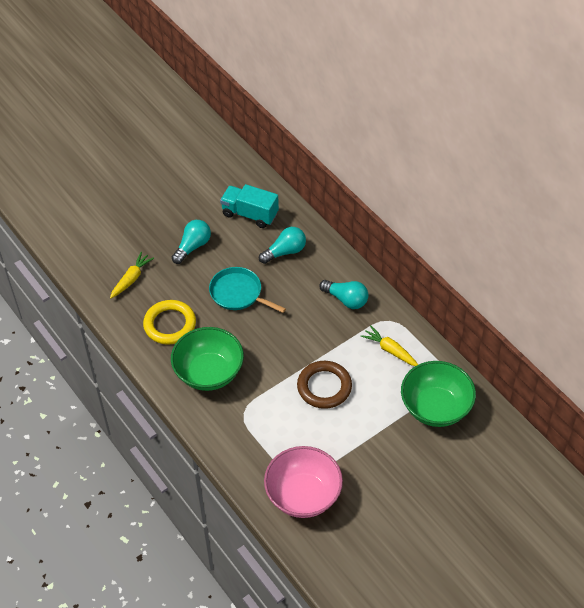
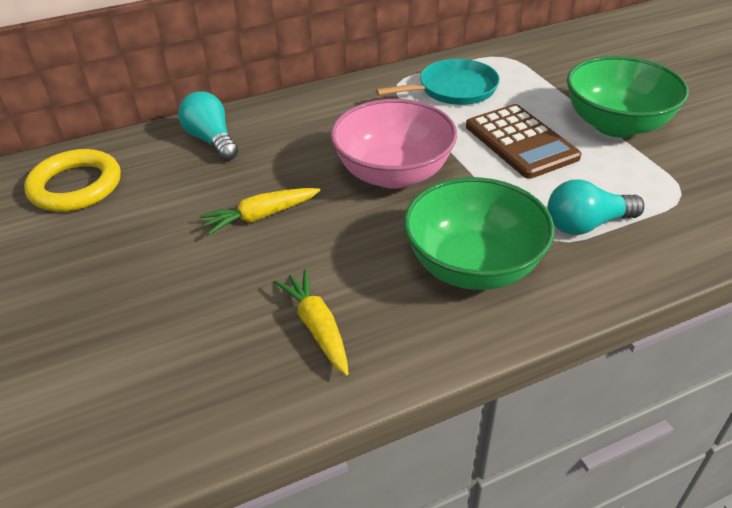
brown calculator: 0 -> 1
brown ring: 1 -> 0
turquoise light bulb: 3 -> 2
turquoise truck: 1 -> 0

